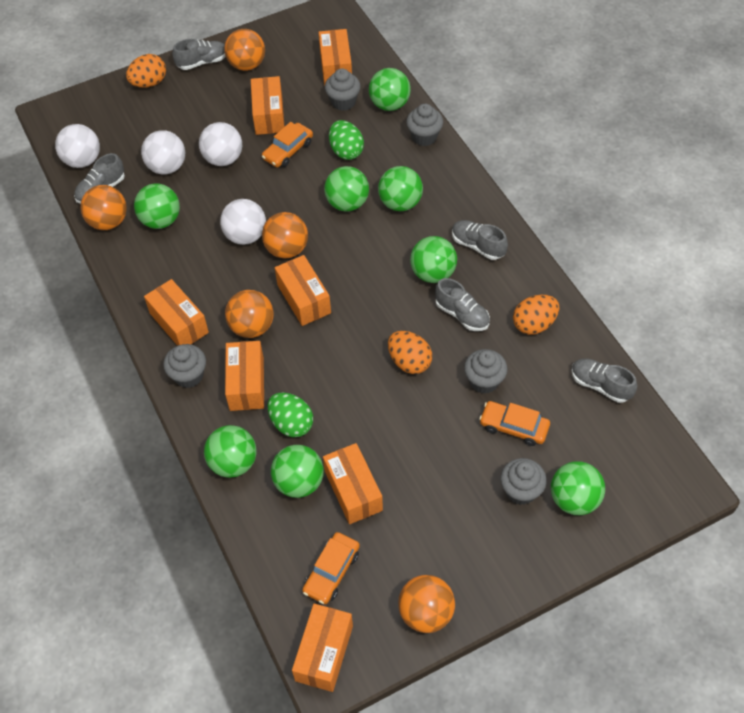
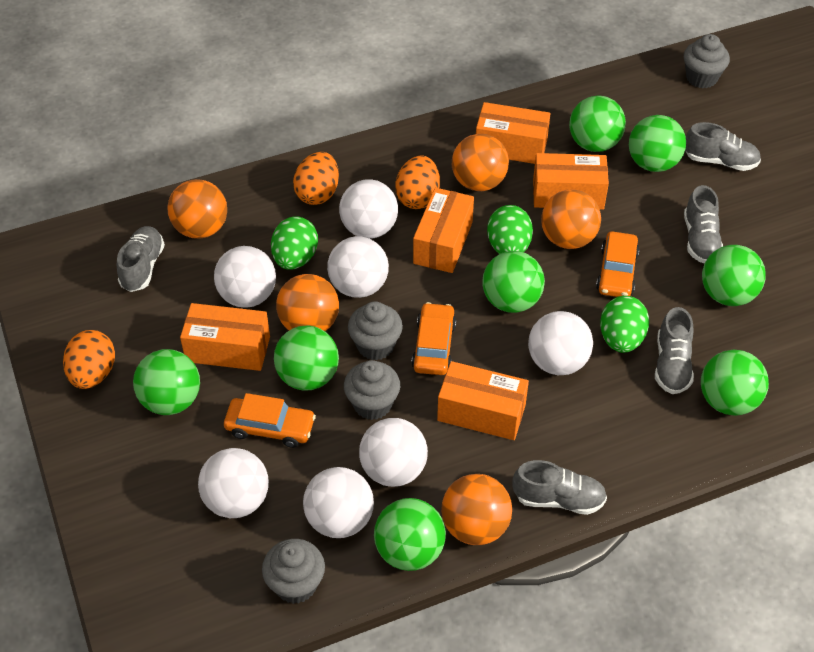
green egg: 2 -> 3
grey cupcake: 5 -> 4
orange box: 7 -> 5
white ball: 4 -> 7

